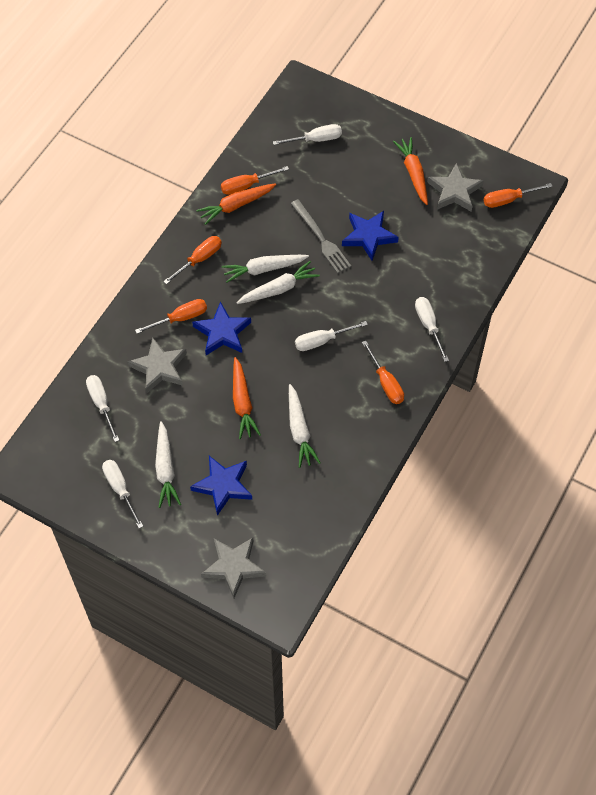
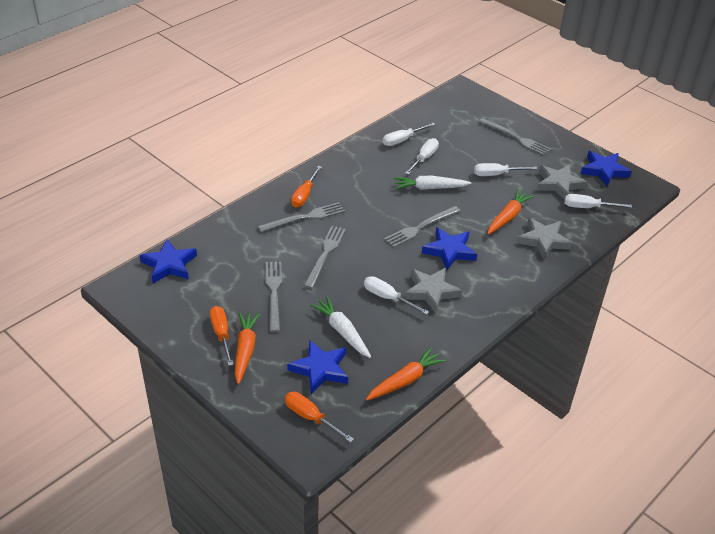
blue star: 3 -> 4
grey fork: 1 -> 5
orange screwdriver: 5 -> 3
white carrot: 4 -> 2

